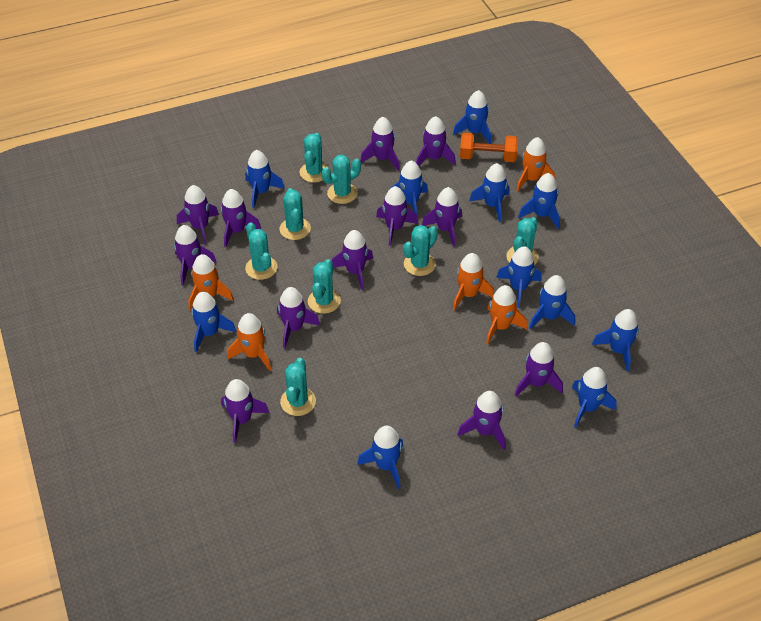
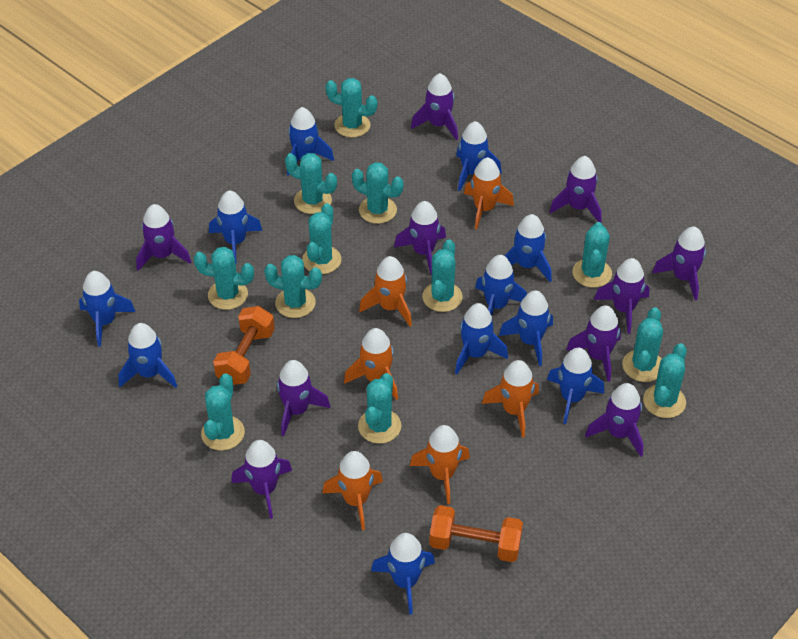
orange dumbbell: 1 -> 2
orange rocket: 5 -> 6
purple rocket: 12 -> 10
turquoise cactus: 8 -> 12

